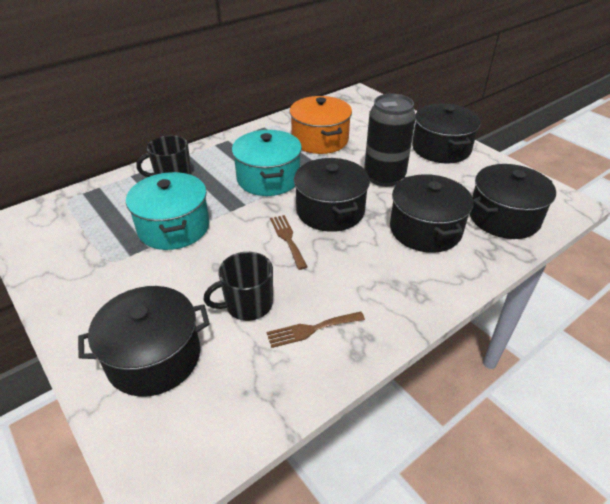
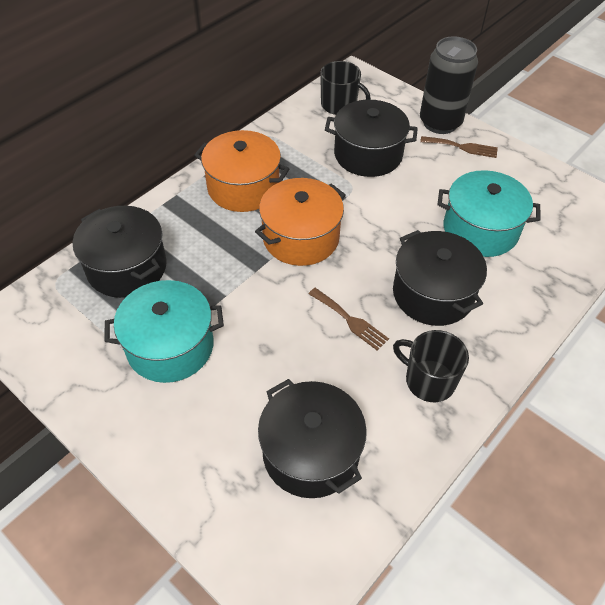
black pot: 5 -> 4
orange pot: 1 -> 2

